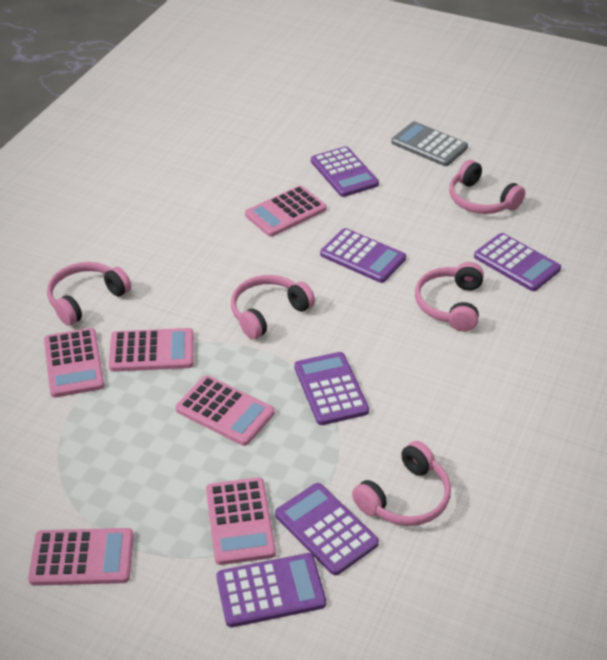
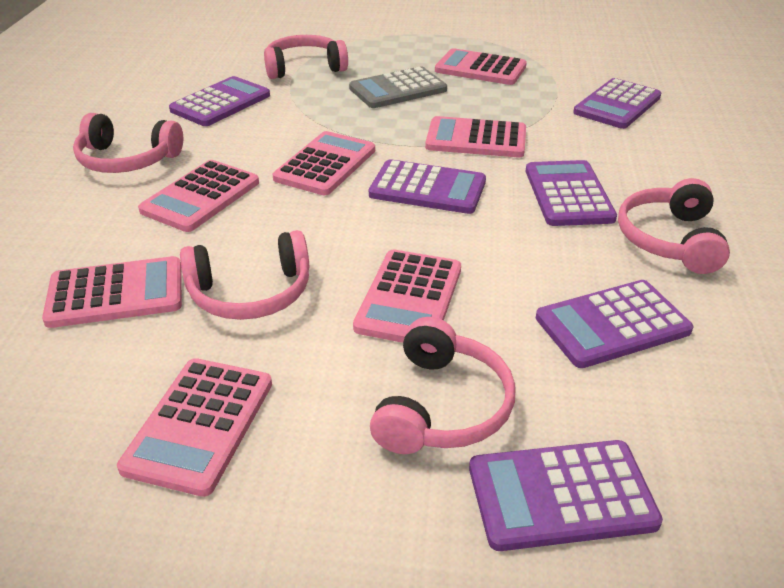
pink calculator: 6 -> 7

